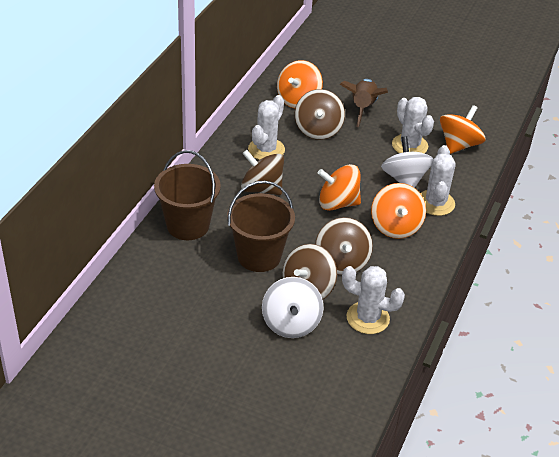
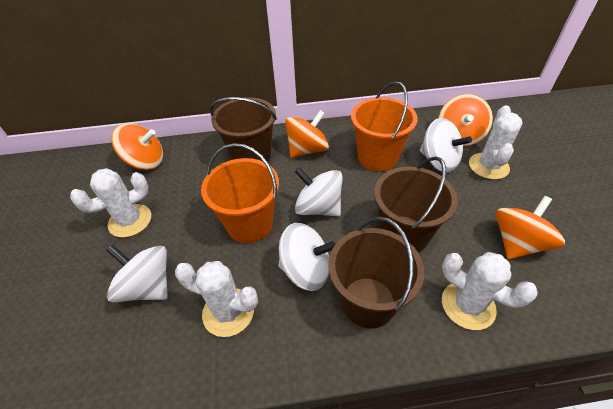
brown bucket: 2 -> 3
brown rocket: 1 -> 0
brown spinning top: 4 -> 0
orange bucket: 0 -> 2
white spinning top: 2 -> 4

